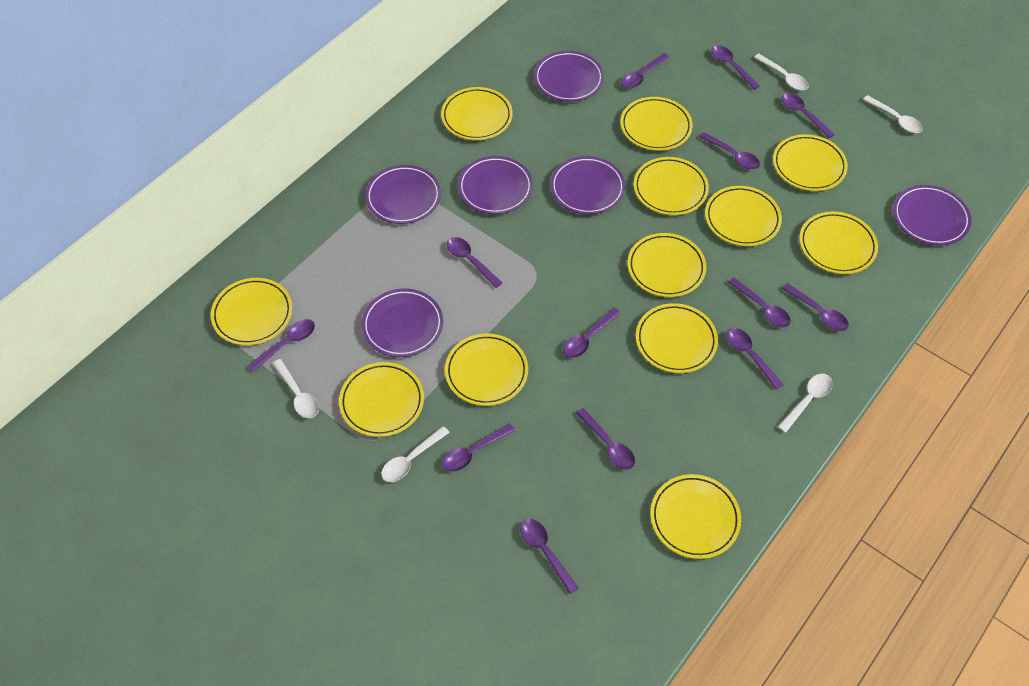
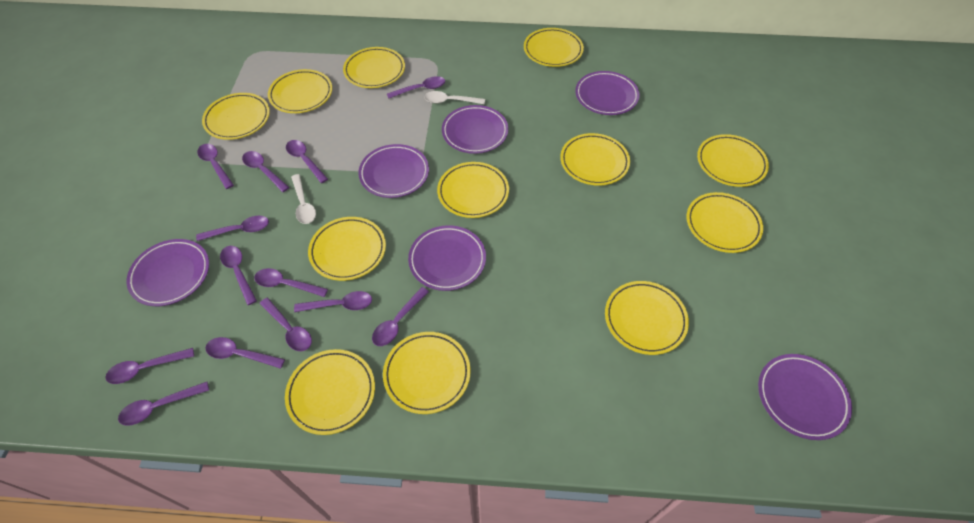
white spoon: 5 -> 2

